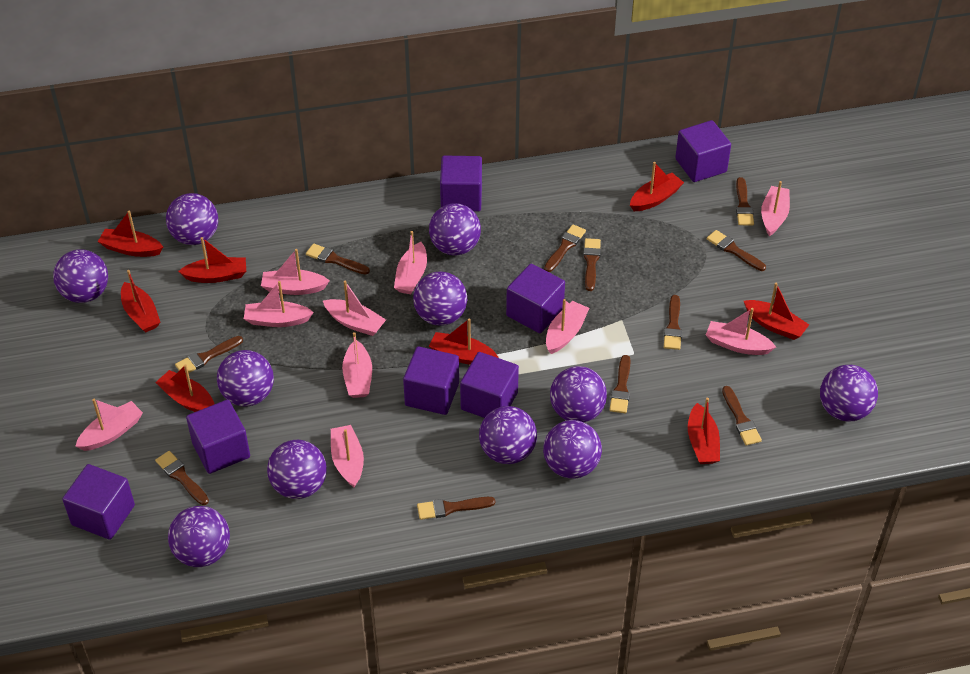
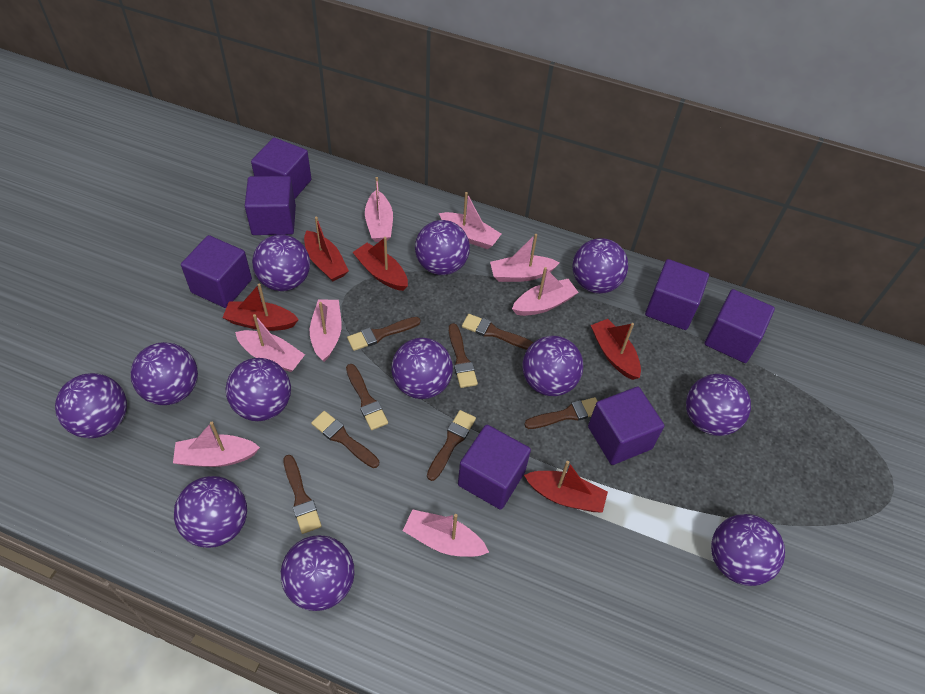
brown brush: 11 -> 8
pink boat: 10 -> 8
purple ball: 11 -> 12
red boat: 8 -> 5

